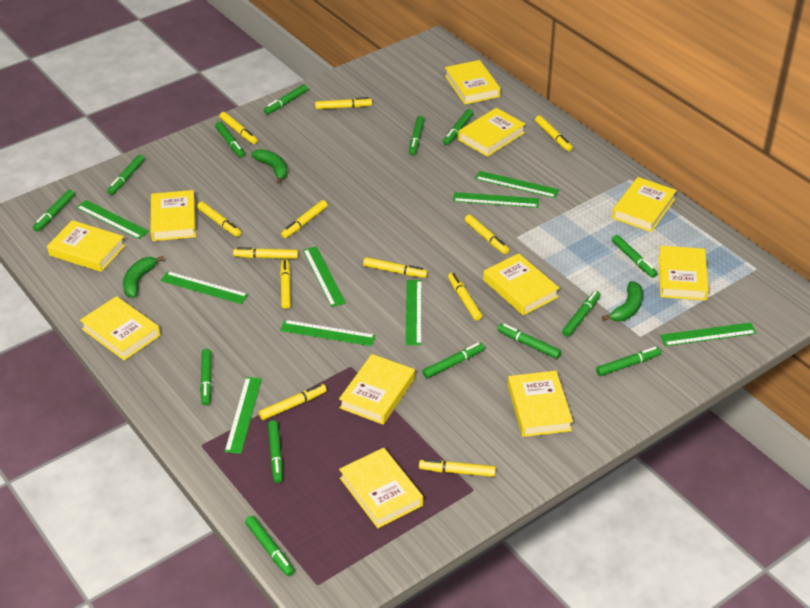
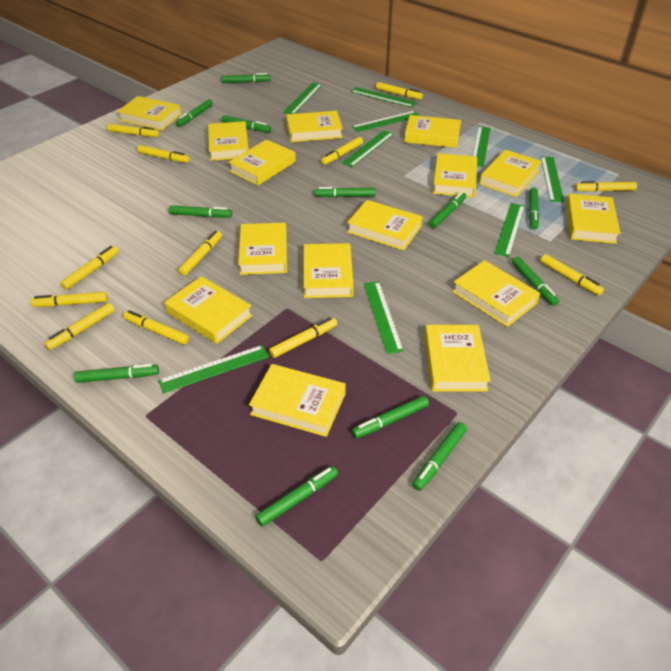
green banana: 3 -> 0
green marker: 14 -> 12
yellow book: 11 -> 15

